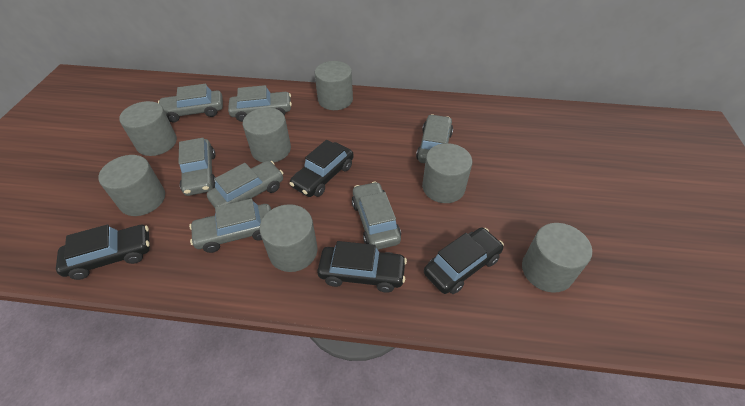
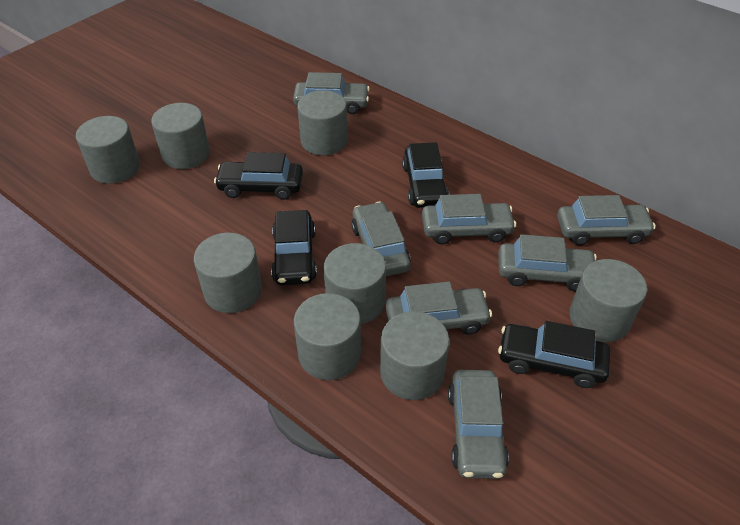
grey cylinder: 7 -> 8

